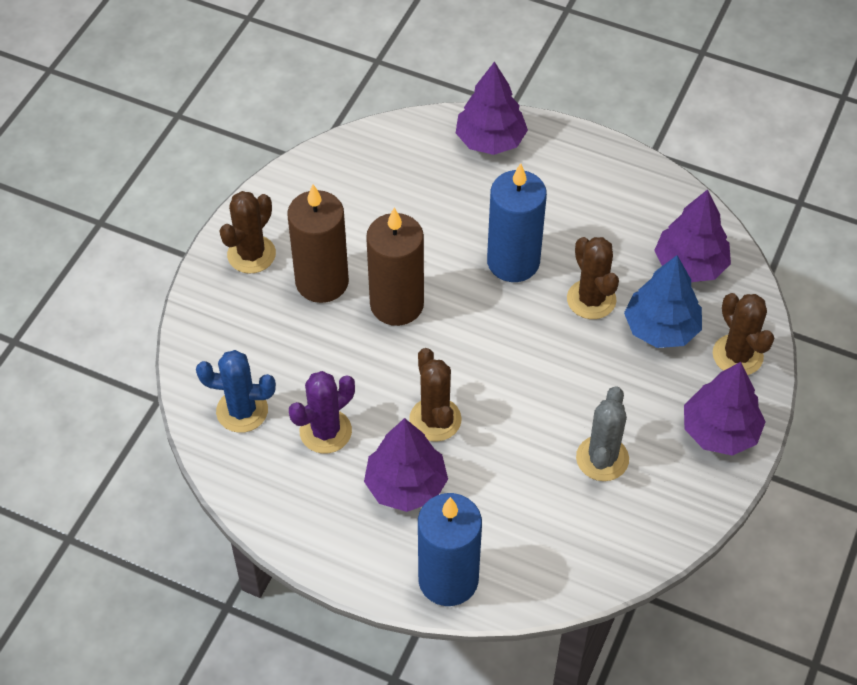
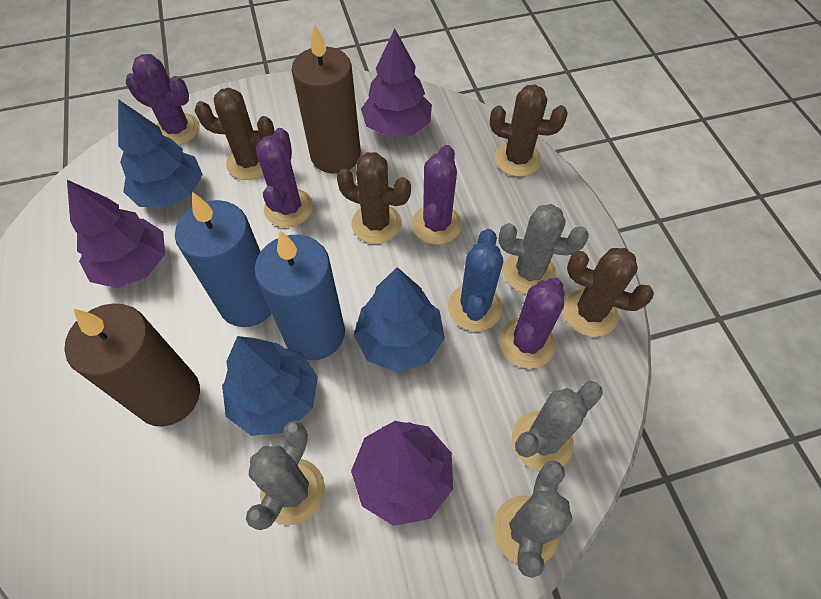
blue tree: 1 -> 3
grey cactus: 1 -> 4
purple cactus: 1 -> 4
purple tree: 4 -> 3

